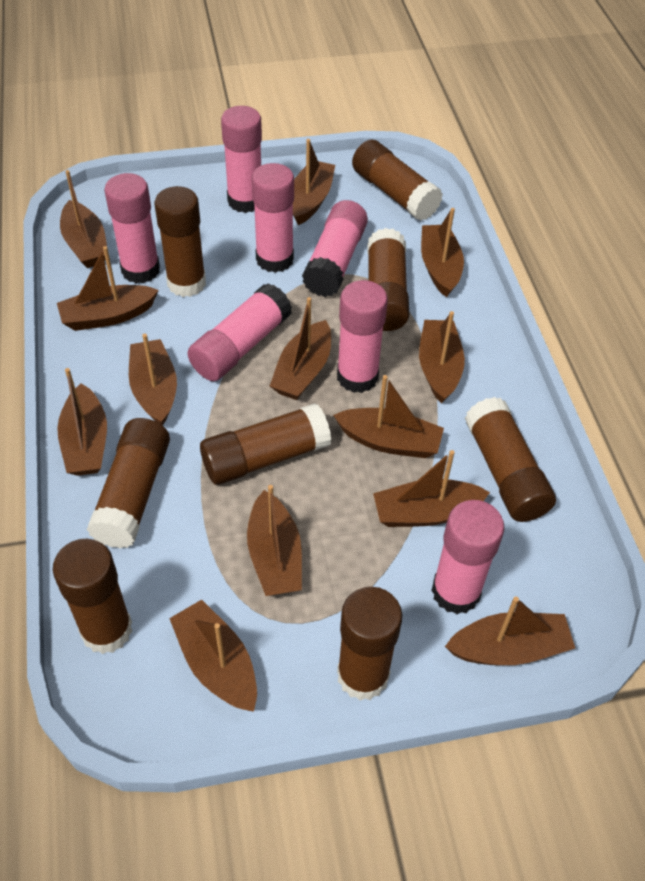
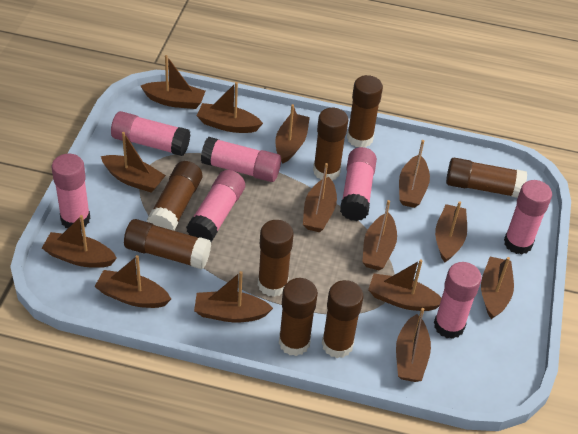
brown boat: 13 -> 14

